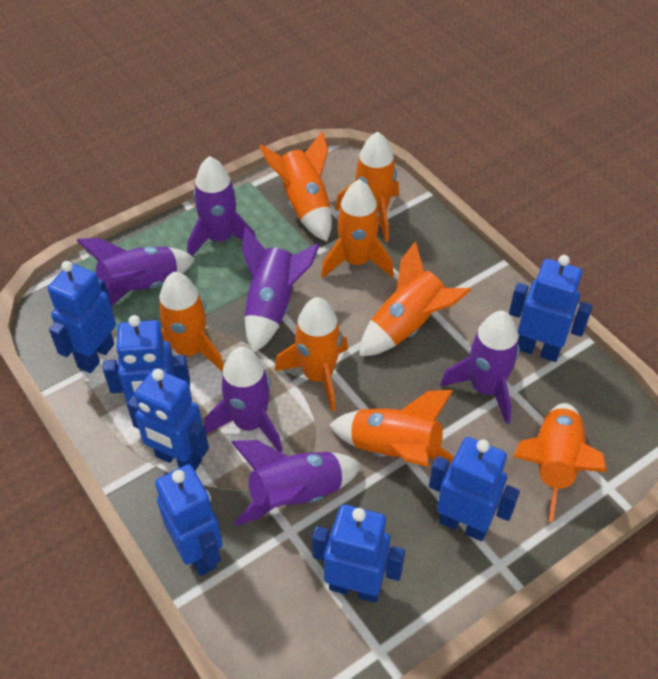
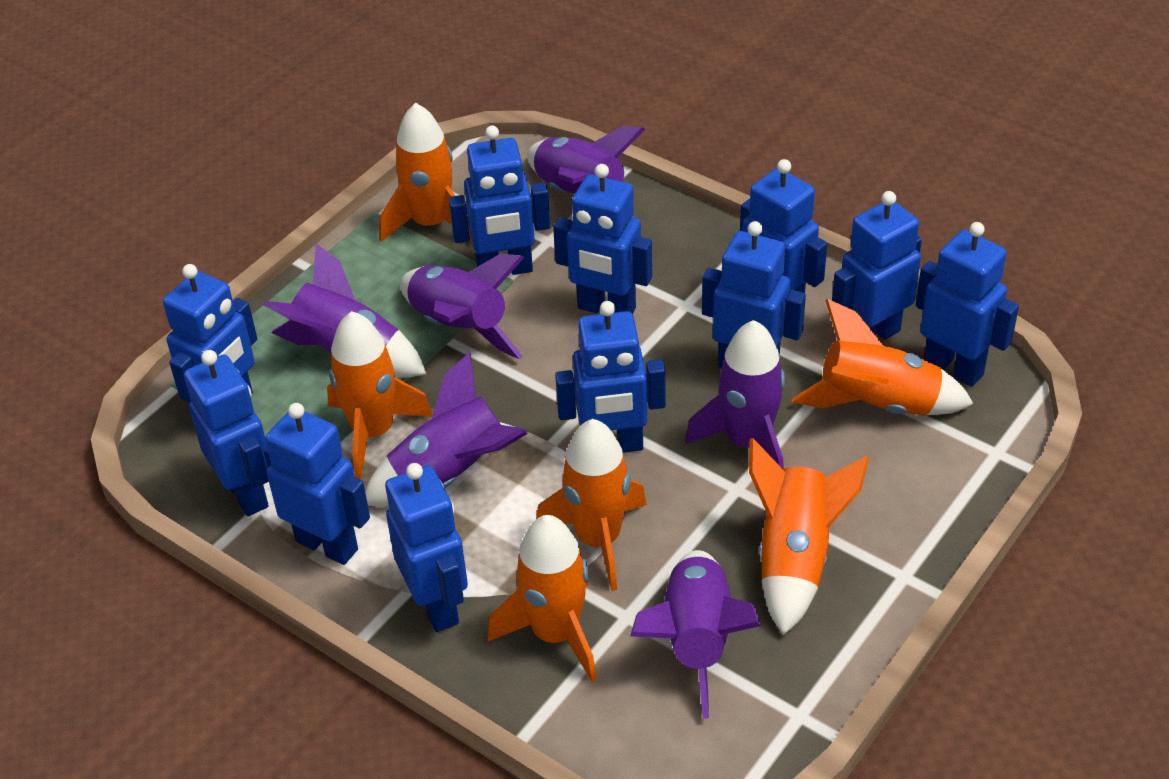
blue robot: 7 -> 11
orange rocket: 8 -> 6

